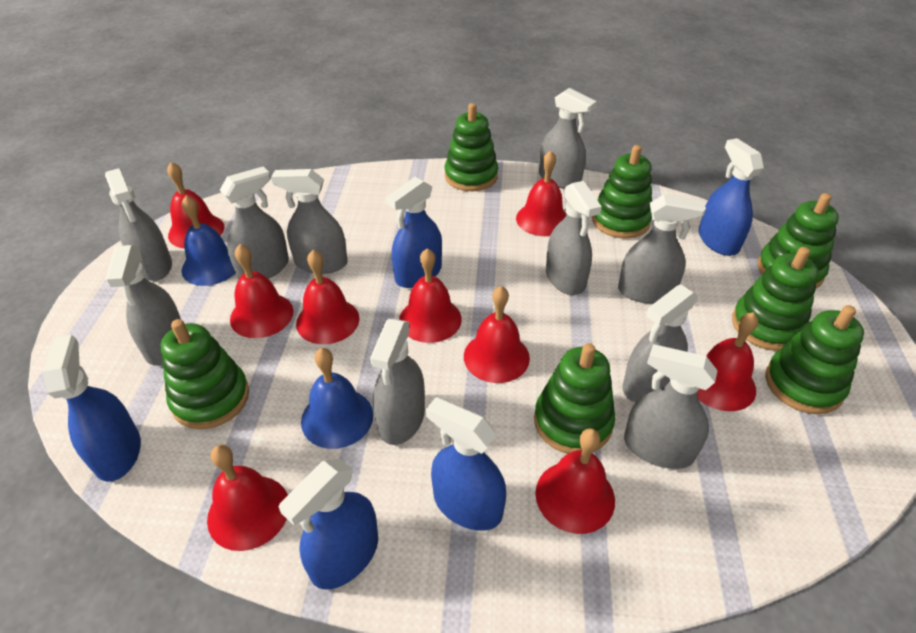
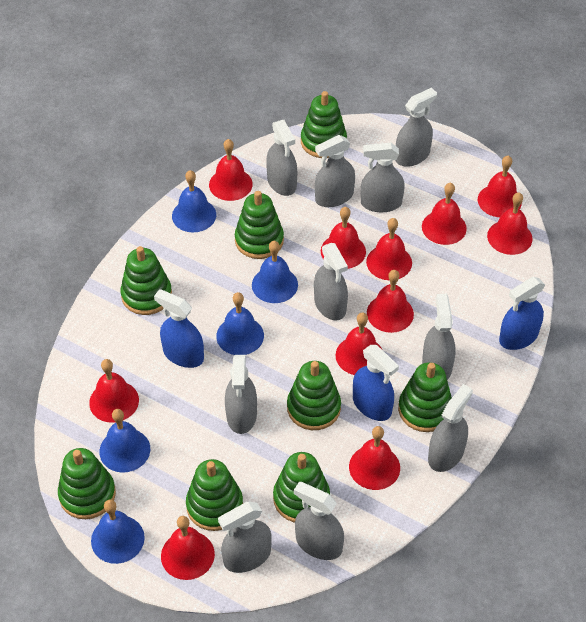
blue bell: 2 -> 5
blue spray bottle: 5 -> 3
green stacking toy: 7 -> 8
red bell: 9 -> 11

